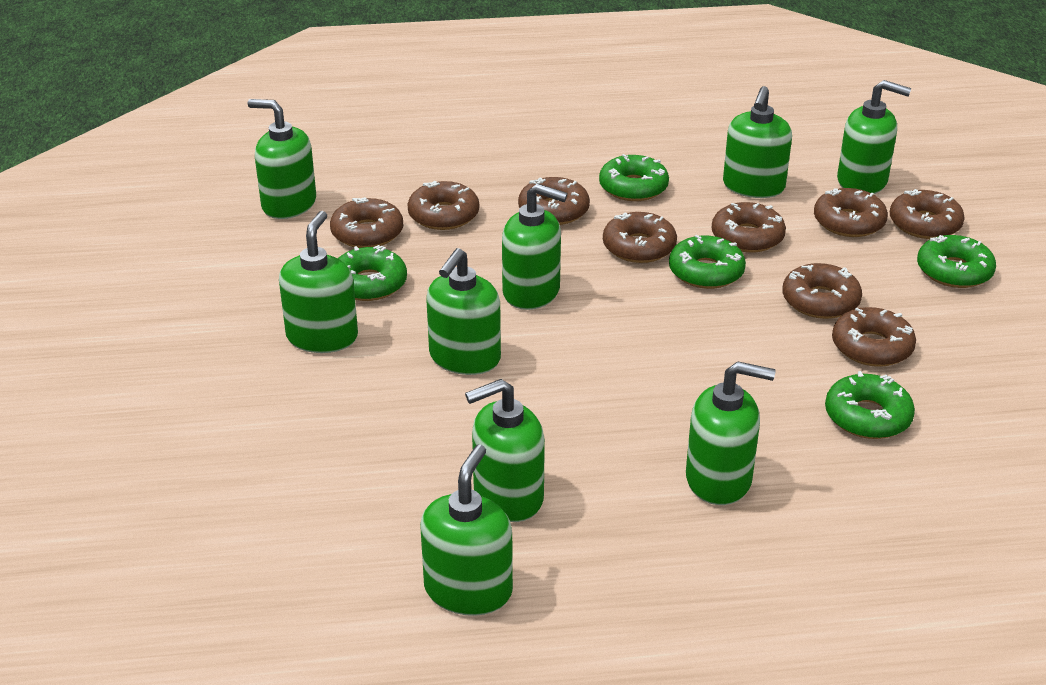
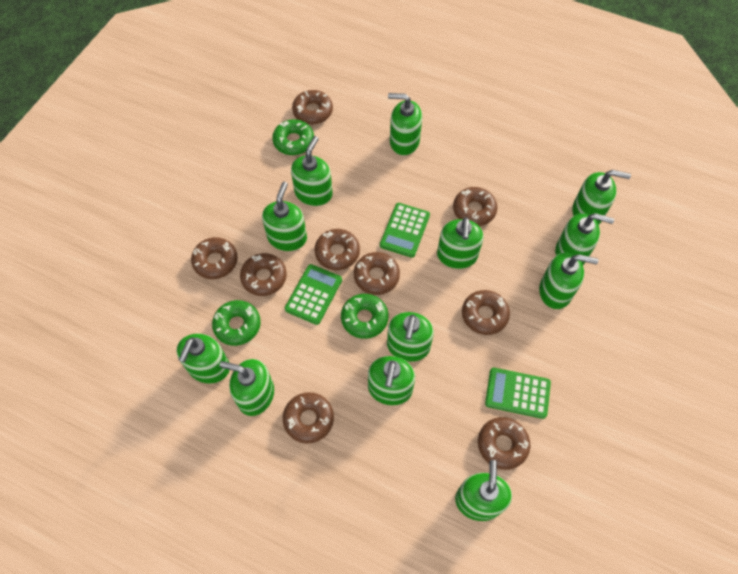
green calculator: 0 -> 3
green donut: 5 -> 3
green soap dispenser: 9 -> 12

